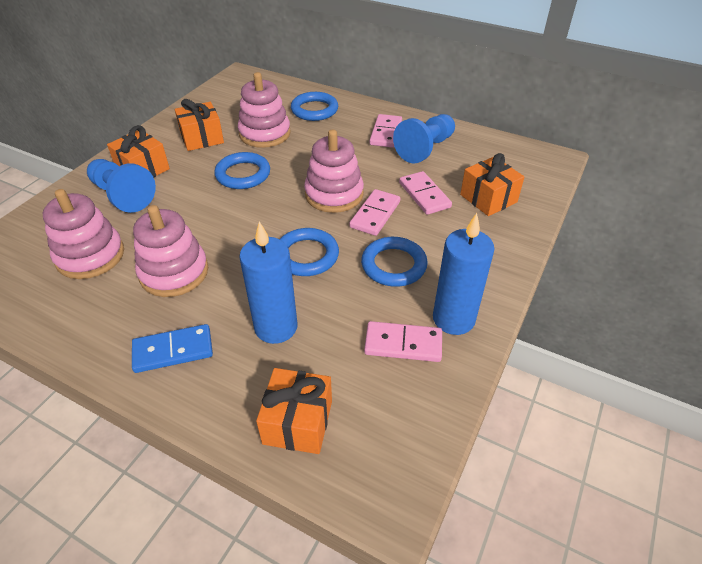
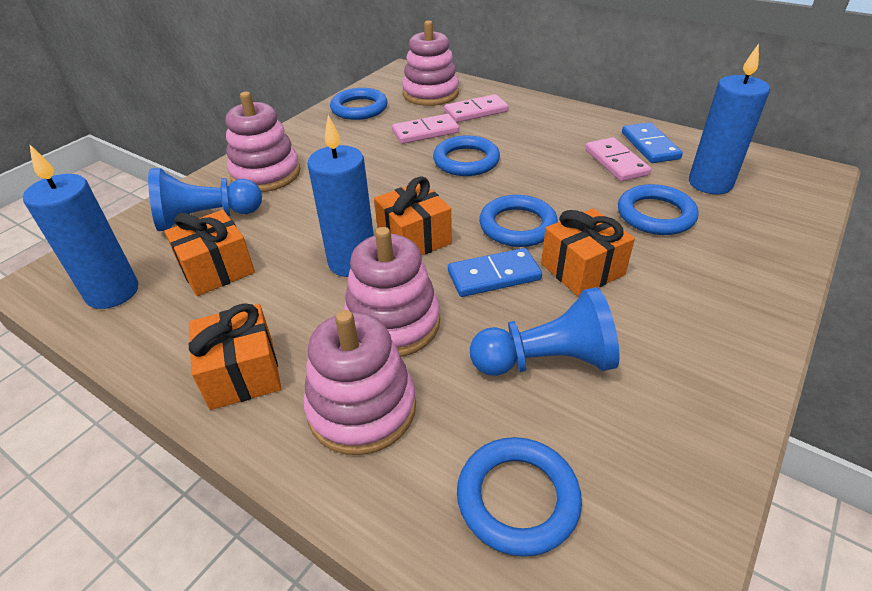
blue candle: 2 -> 3
blue domino: 1 -> 2
blue ring: 4 -> 5
pink domino: 4 -> 3

